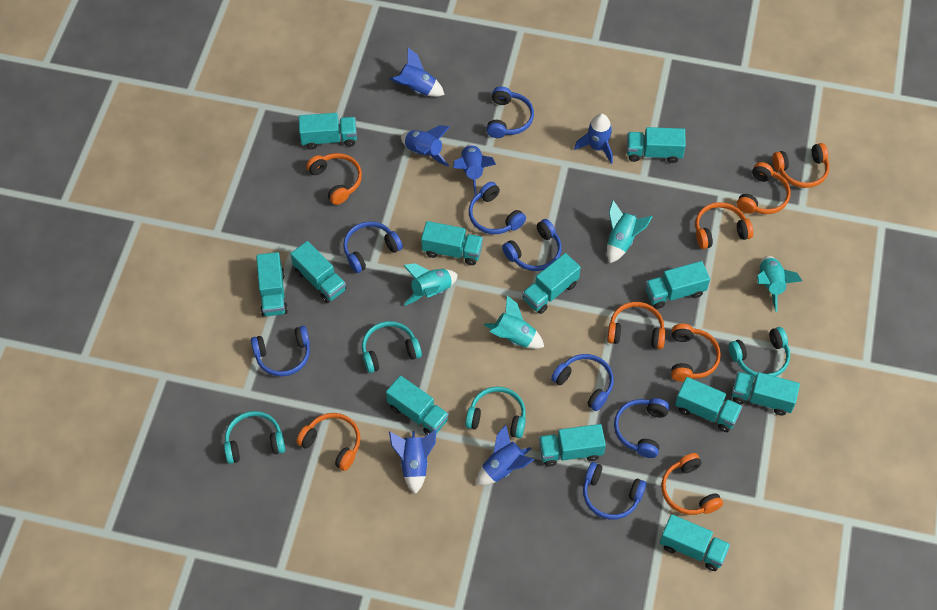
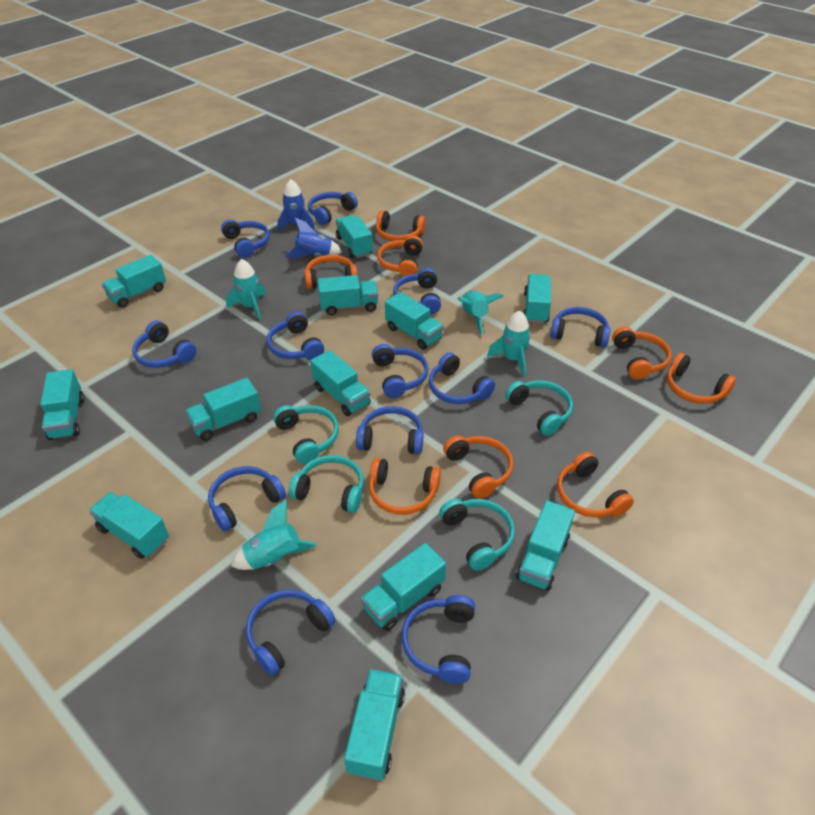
blue headphones: 8 -> 12
blue rocket: 6 -> 2

